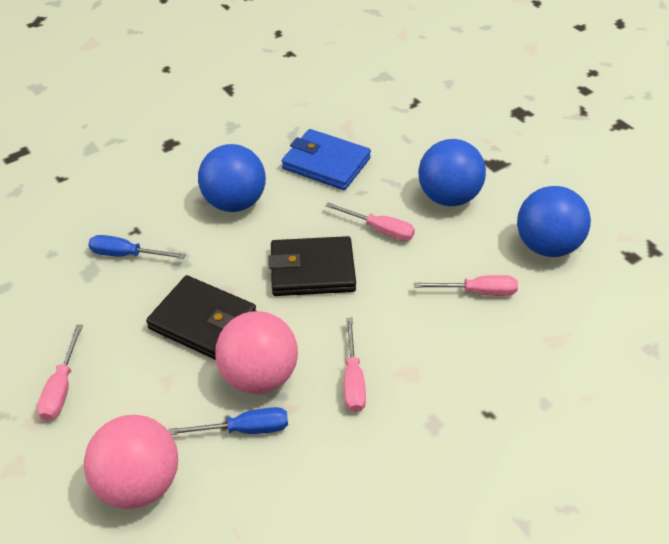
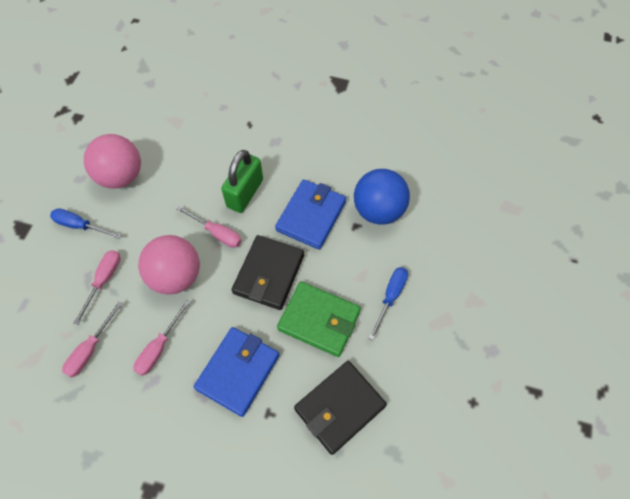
blue ball: 3 -> 1
blue wallet: 1 -> 2
green padlock: 0 -> 1
green wallet: 0 -> 1

